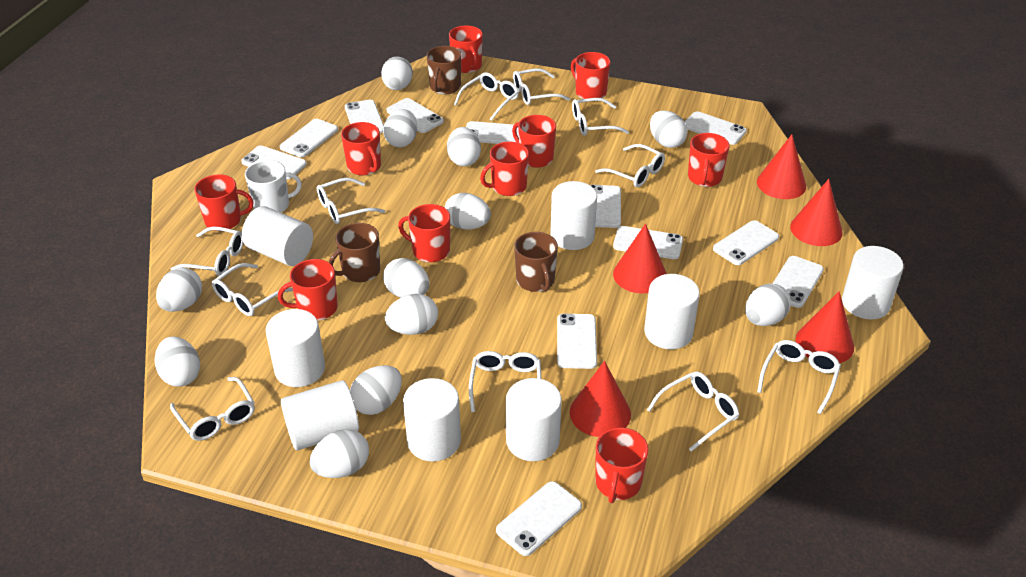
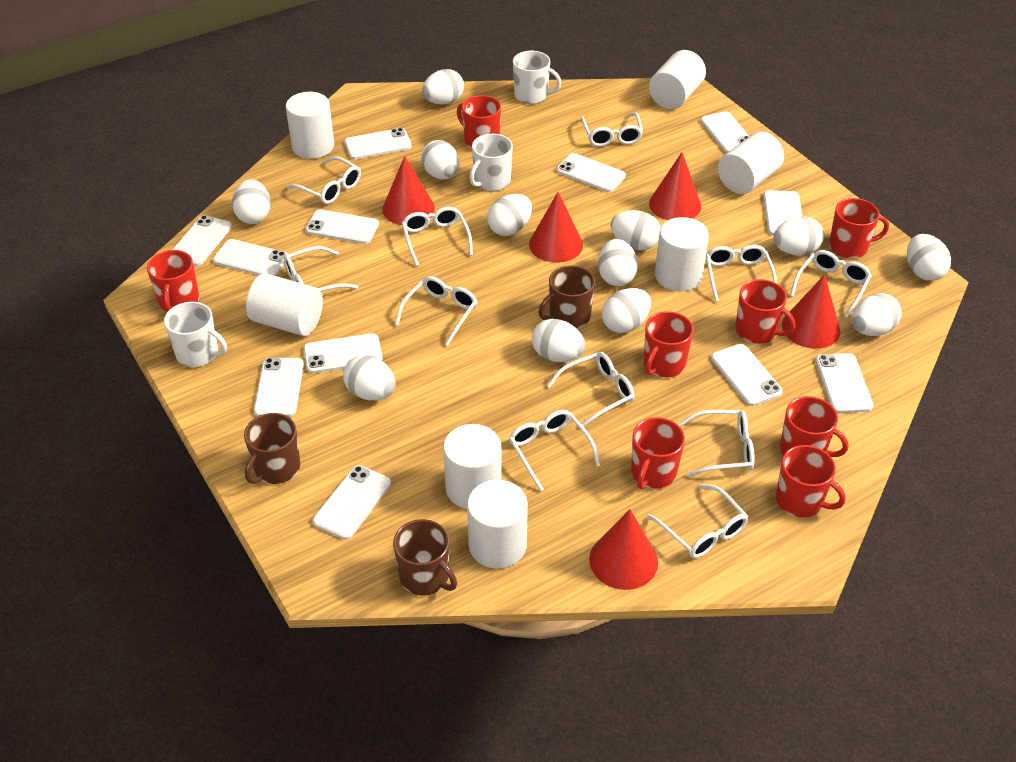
red mug: 10 -> 8
white cylinder: 8 -> 7
white mug: 1 -> 3

